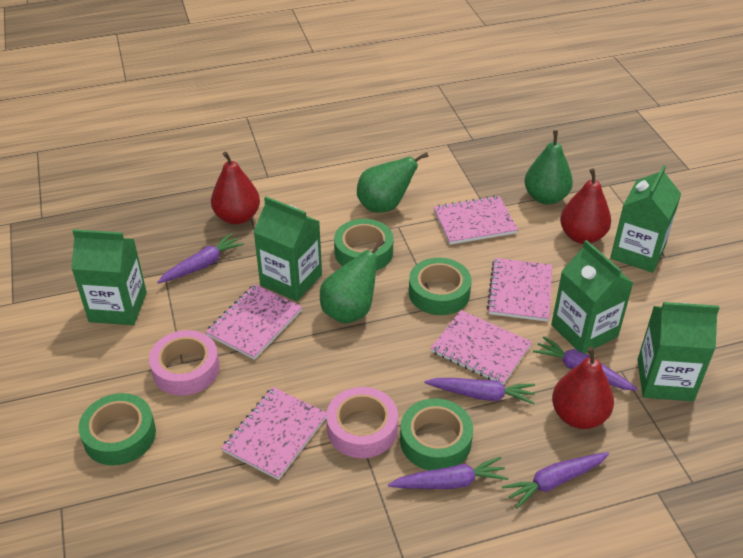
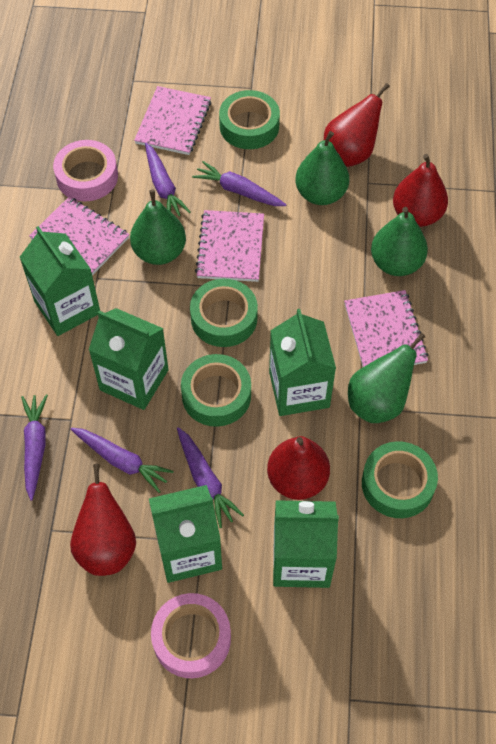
green pear: 3 -> 4
pink notebook: 5 -> 4
red pear: 3 -> 4

